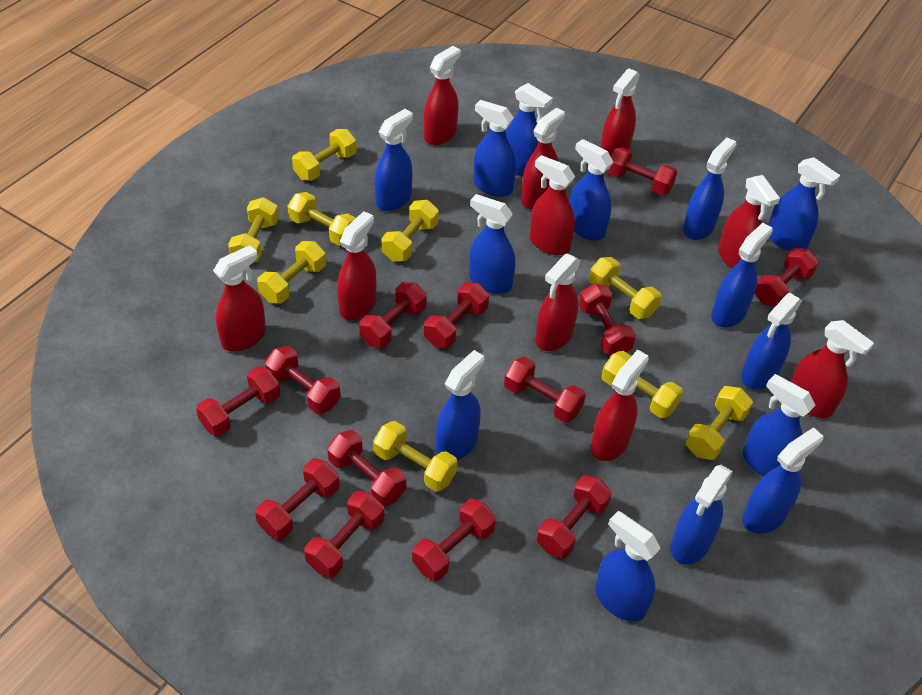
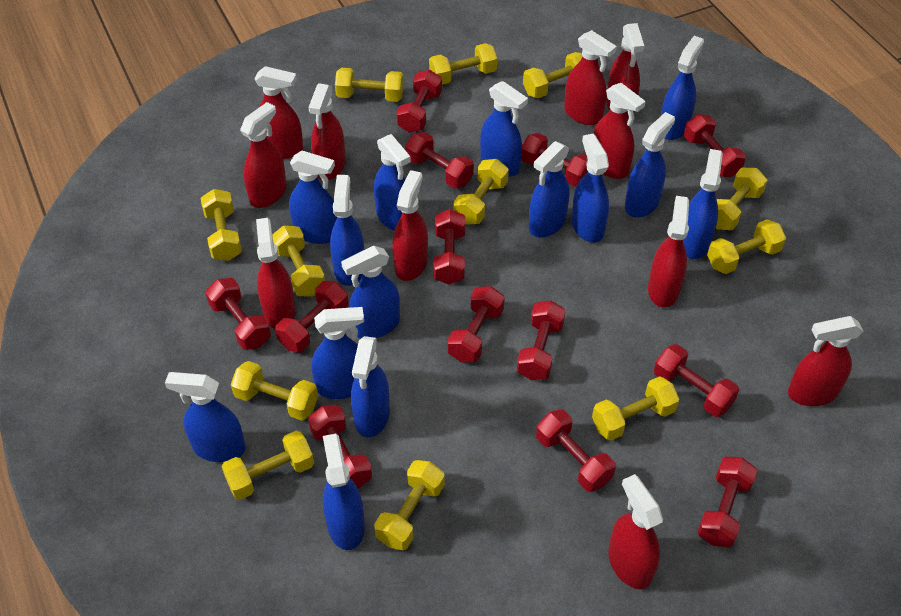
red spray bottle: 10 -> 11
yellow dumbbell: 9 -> 12

